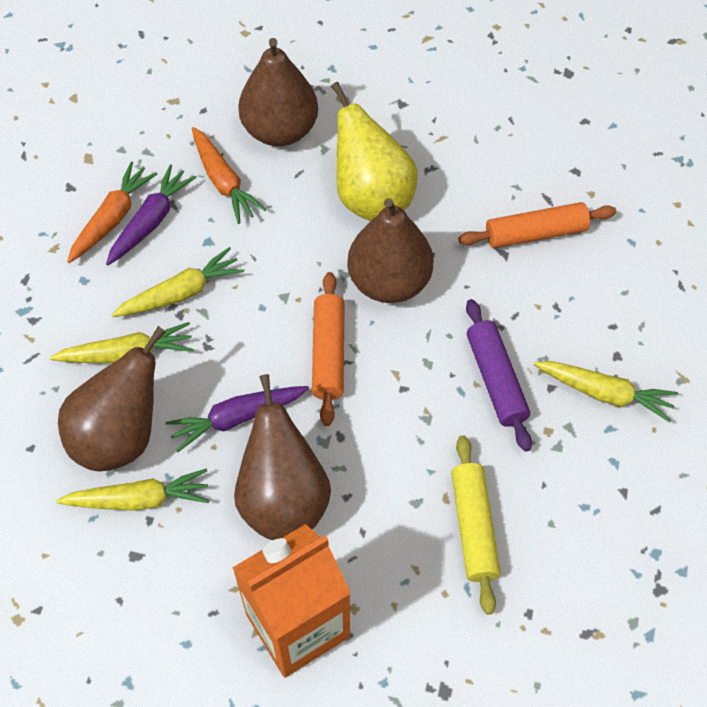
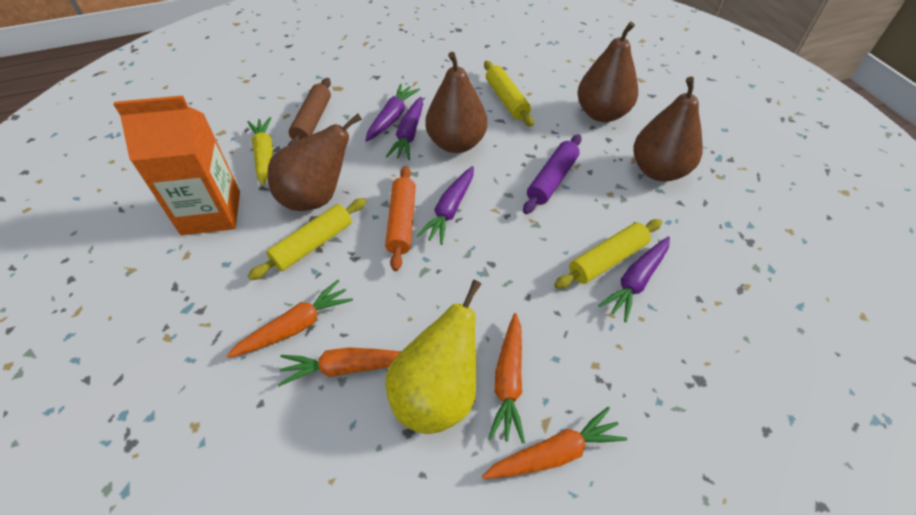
brown rolling pin: 0 -> 1
orange carrot: 2 -> 4
orange rolling pin: 2 -> 1
purple carrot: 2 -> 4
yellow carrot: 4 -> 1
yellow rolling pin: 1 -> 3

